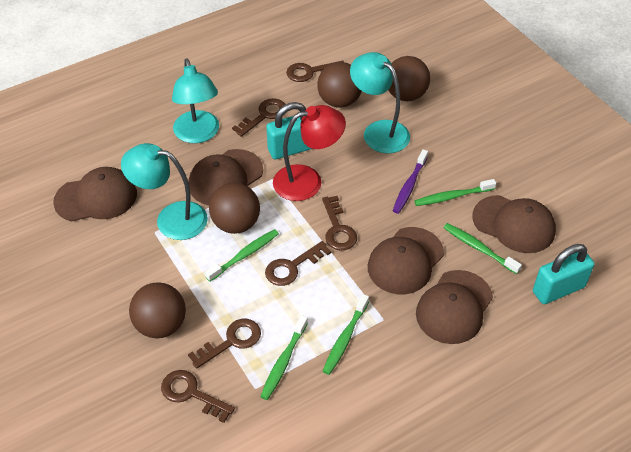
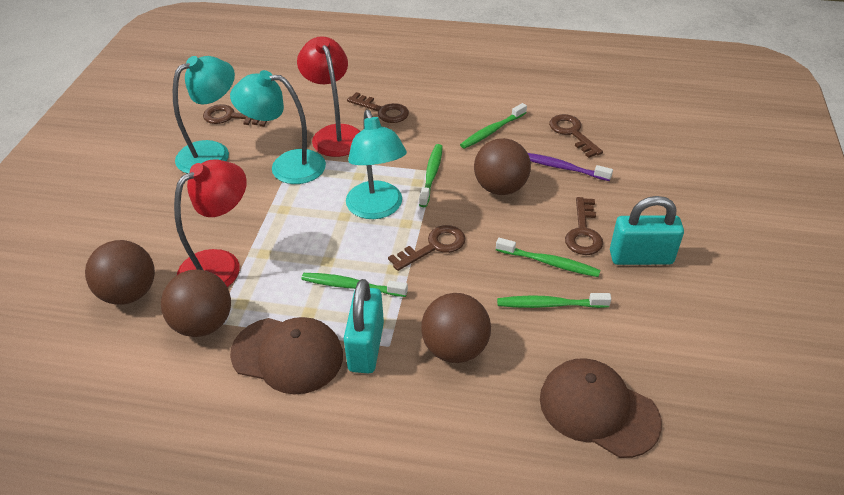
brown cap: 5 -> 2
brown key: 6 -> 5
red lamp: 1 -> 2

